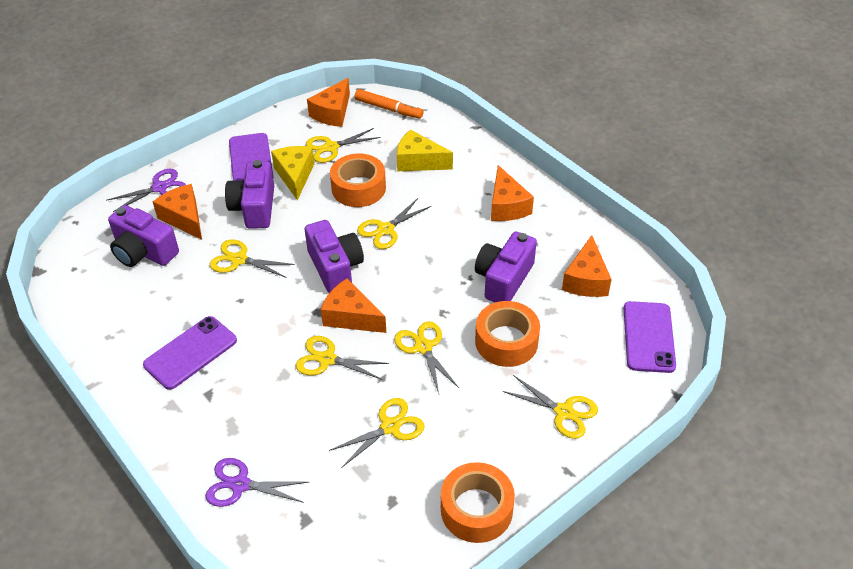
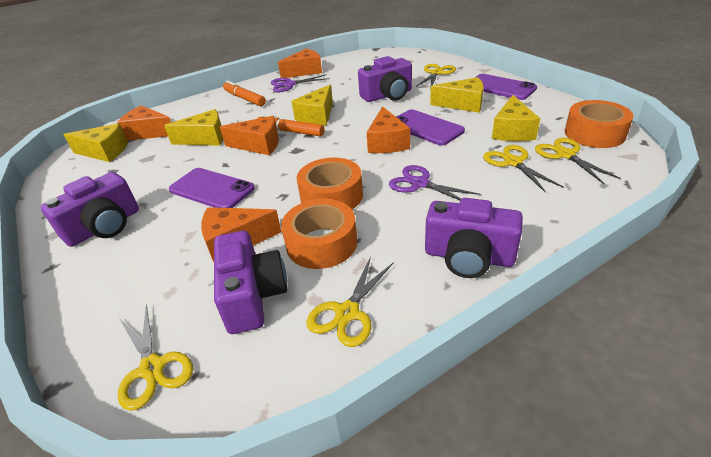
orange marker: 1 -> 2
yellow cheese: 2 -> 5
yellow scissors: 7 -> 5

